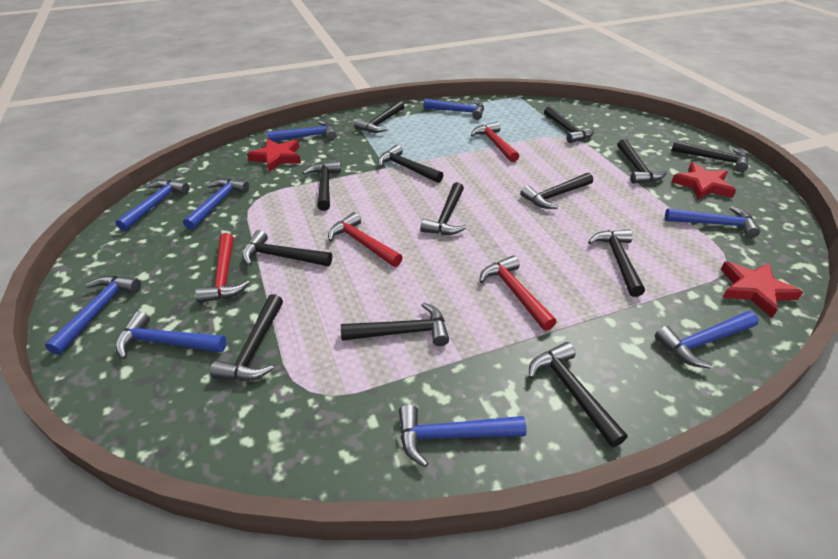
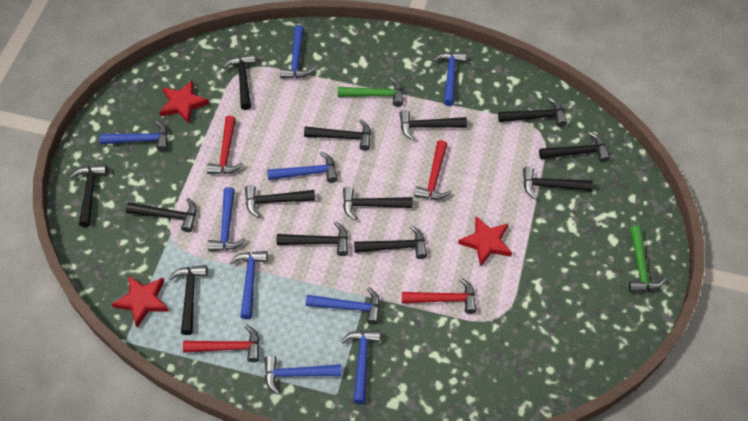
green hammer: 0 -> 2

